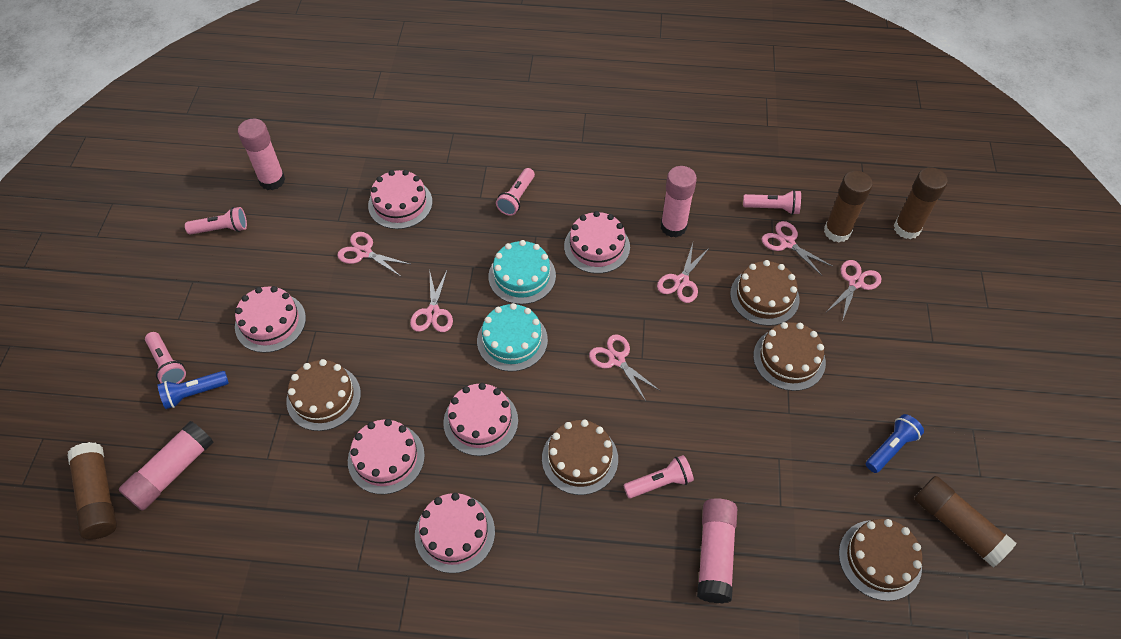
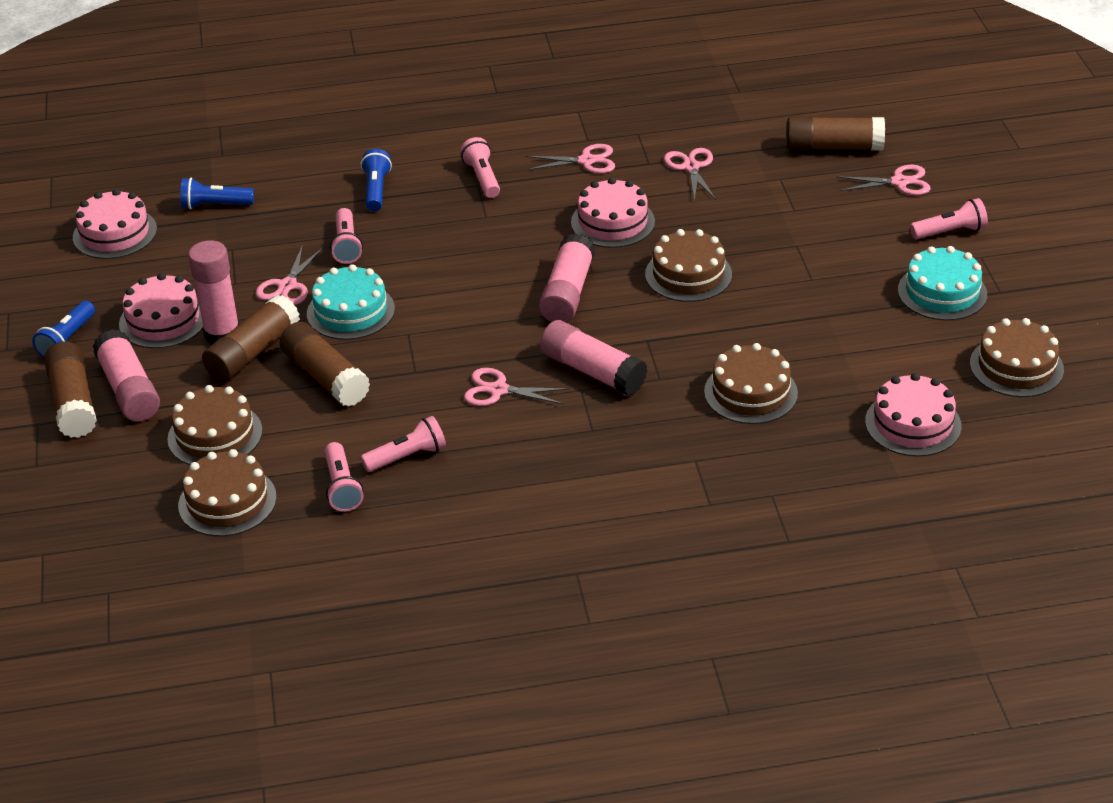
blue flashlight: 2 -> 3
pink cake: 6 -> 4
pink scissors: 6 -> 5

